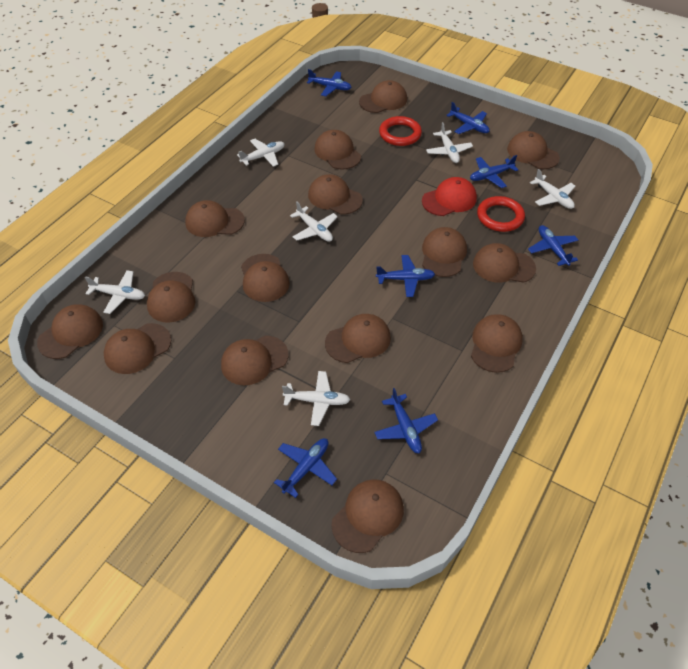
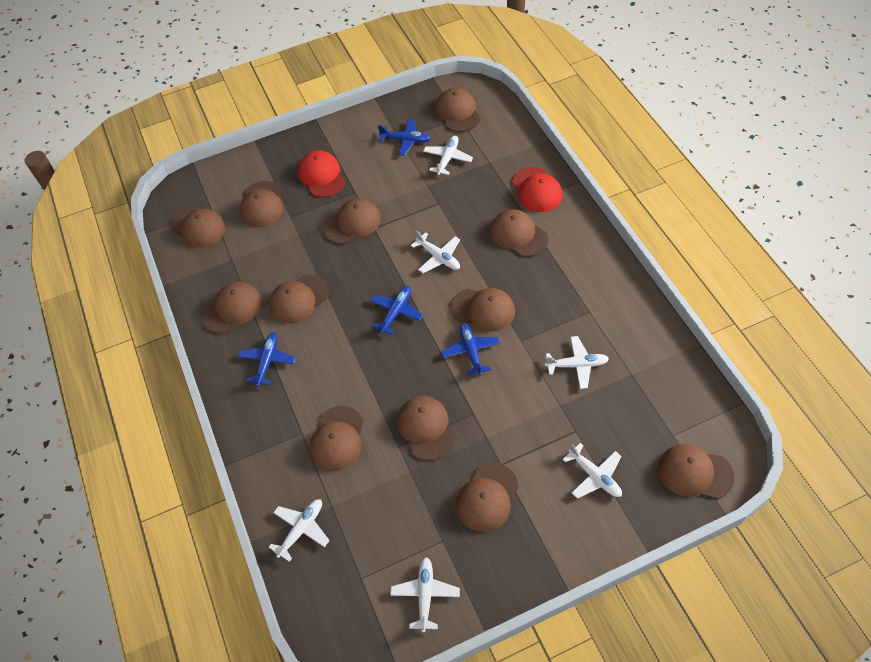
blue plane: 7 -> 4
brown cap: 15 -> 12
red cap: 1 -> 2
red ring: 2 -> 0

